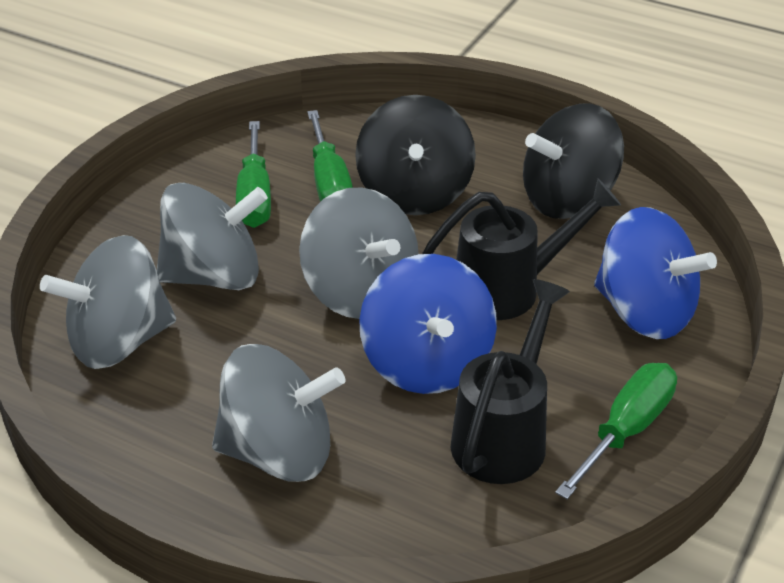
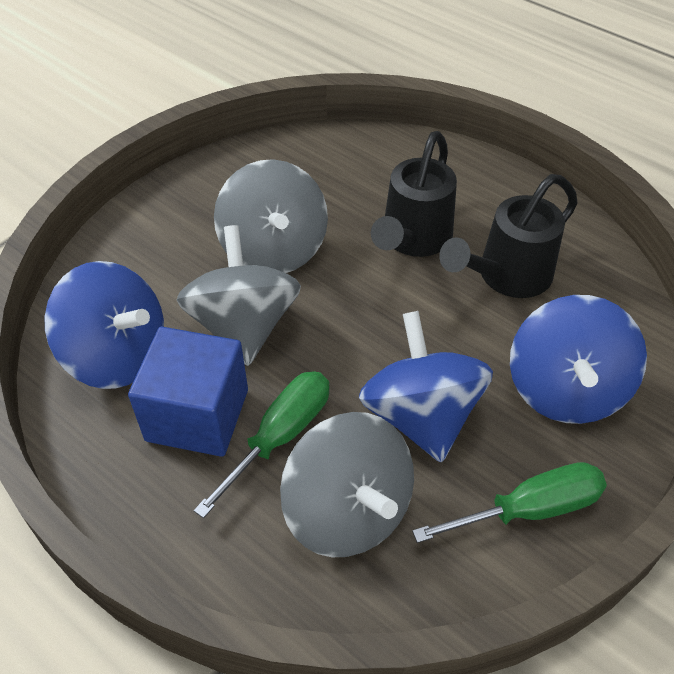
black spinning top: 2 -> 0
blue cube: 0 -> 1
blue spinning top: 2 -> 3
green screwdriver: 3 -> 2
grey spinning top: 4 -> 3

